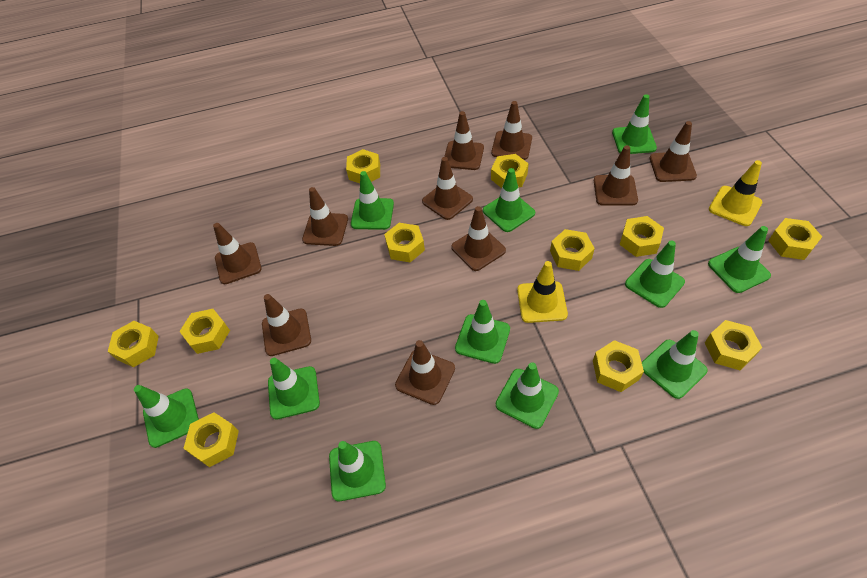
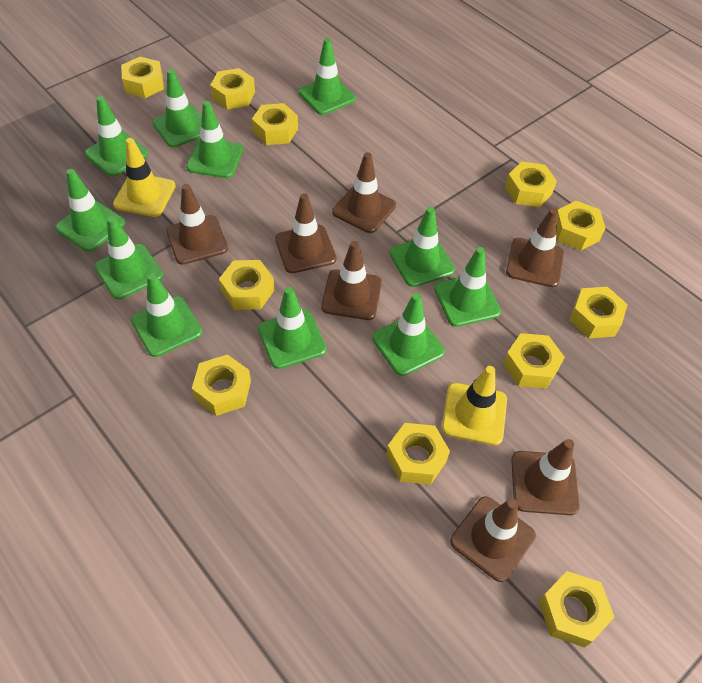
brown traffic cone: 10 -> 7

